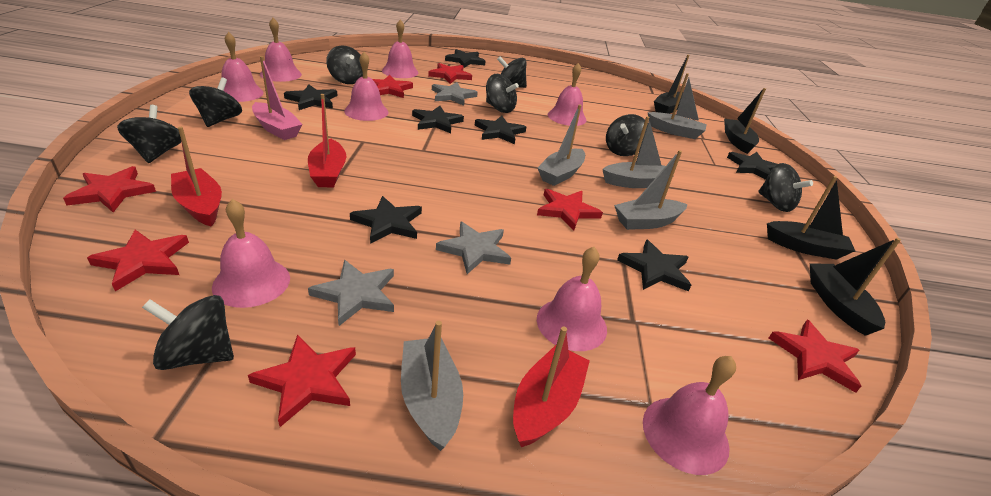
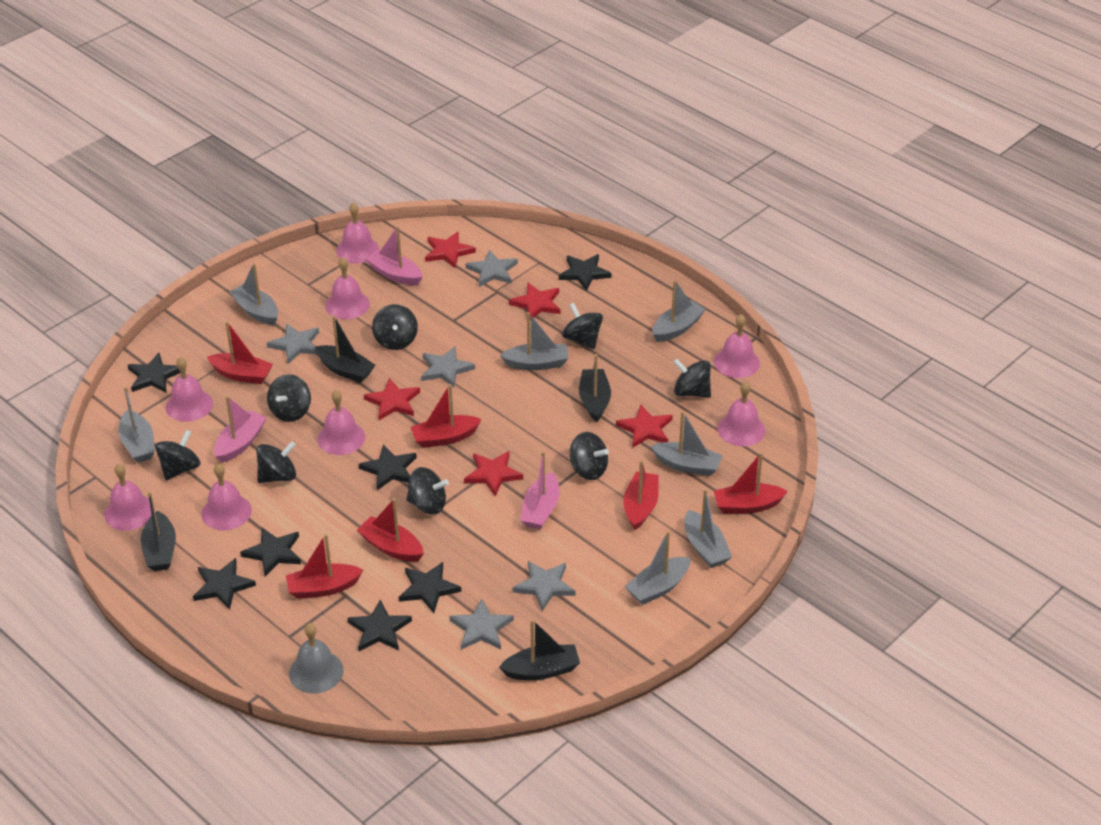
grey bell: 0 -> 1
grey boat: 5 -> 7
grey star: 3 -> 5
pink boat: 1 -> 3
red boat: 3 -> 6
red star: 7 -> 5

